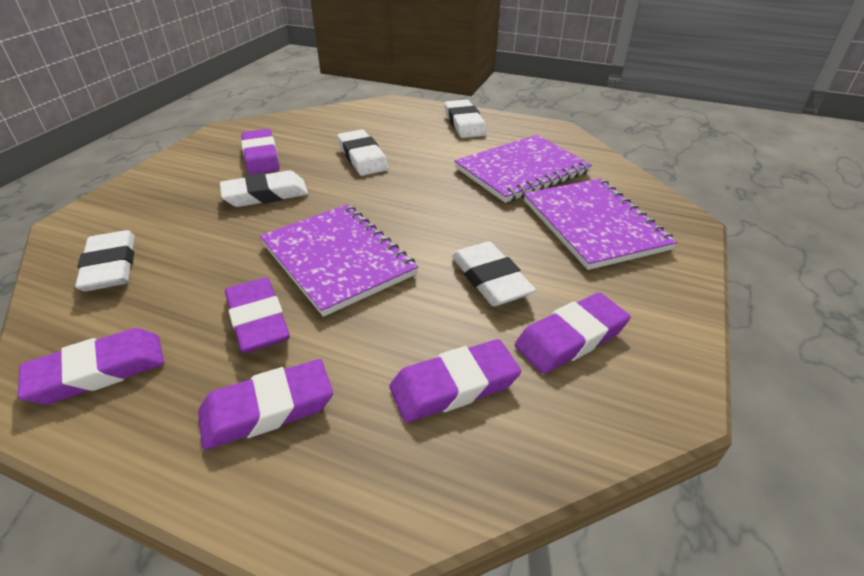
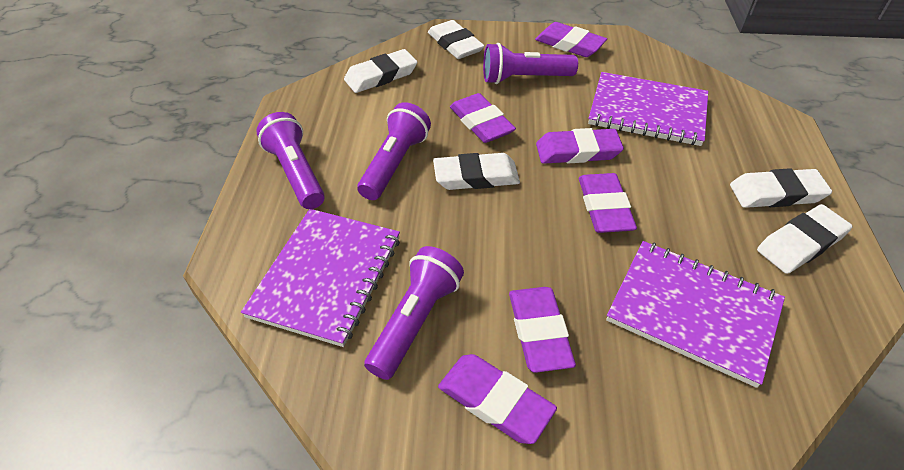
purple flashlight: 0 -> 4

